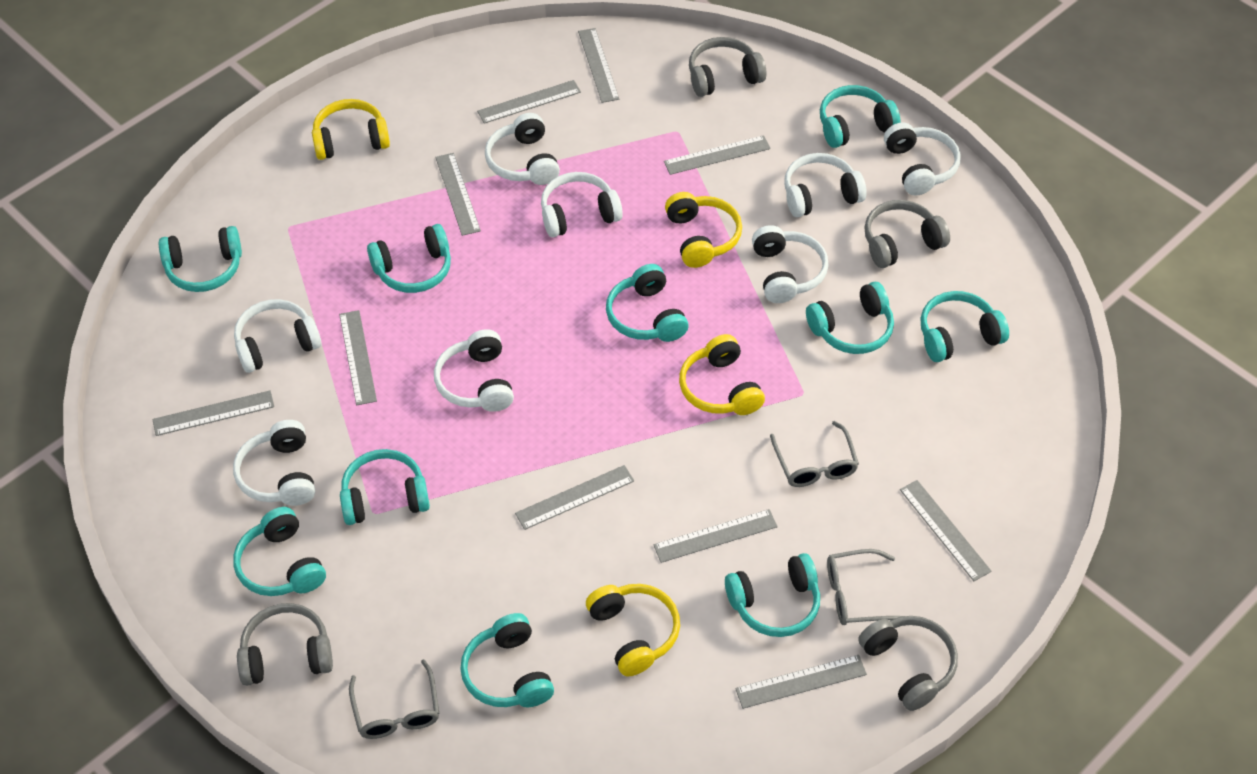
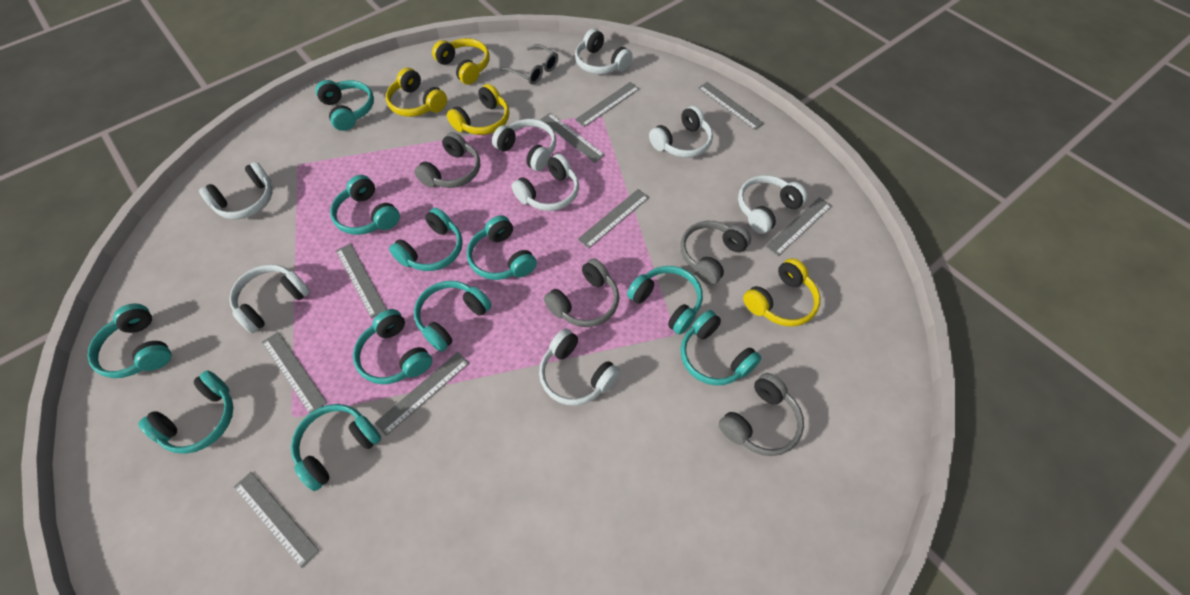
grey glasses: 3 -> 1
grey ruler: 10 -> 9
turquoise headphones: 10 -> 11

